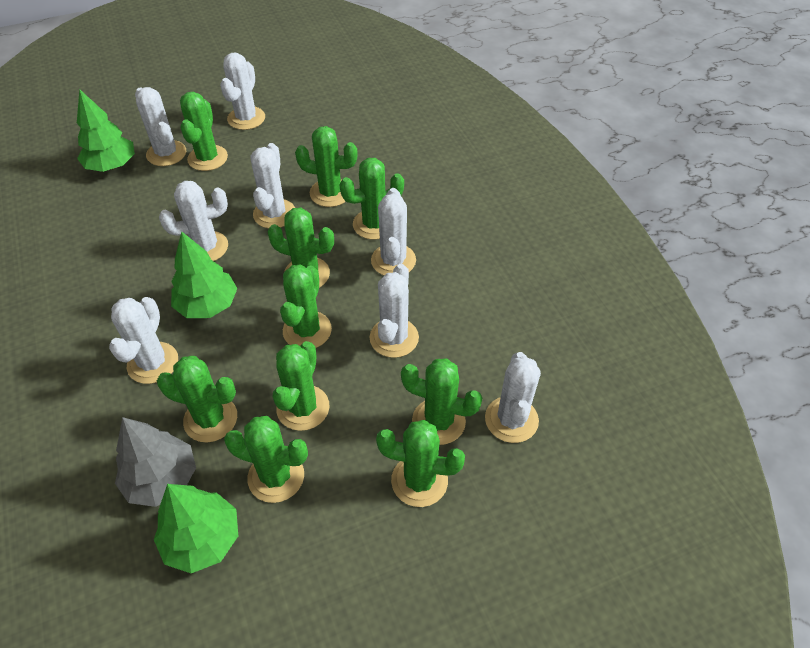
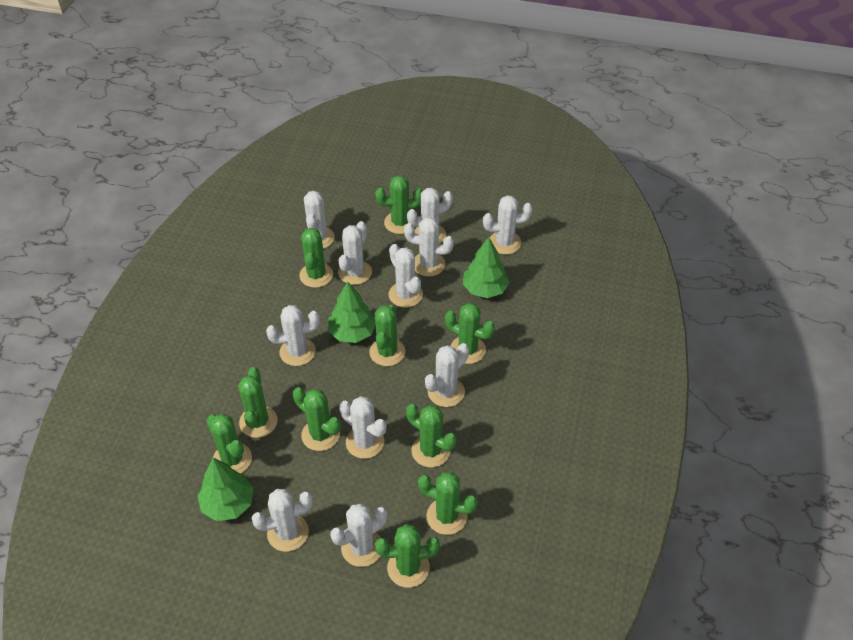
grey tree: 1 -> 0
white cactus: 8 -> 11

